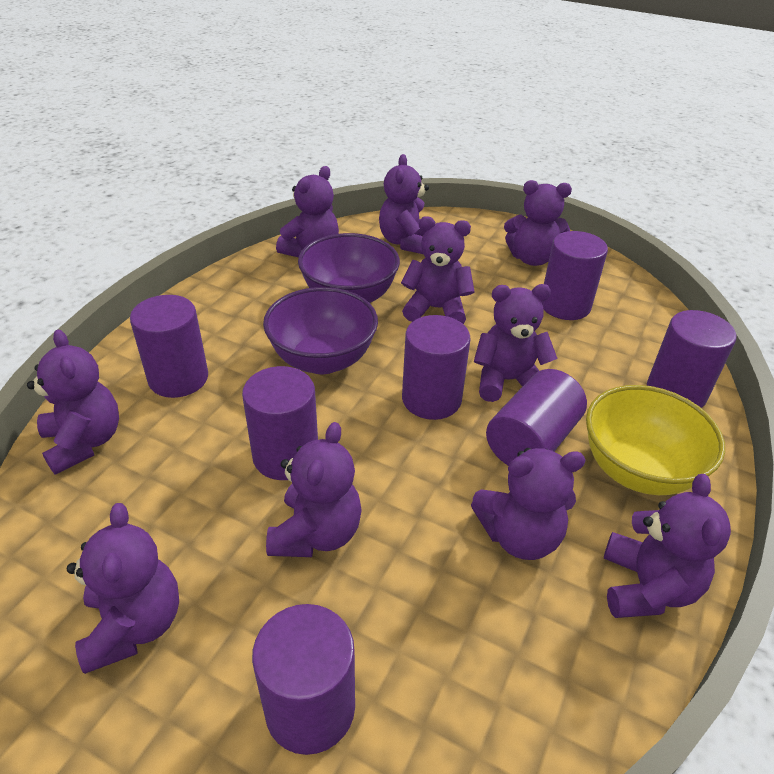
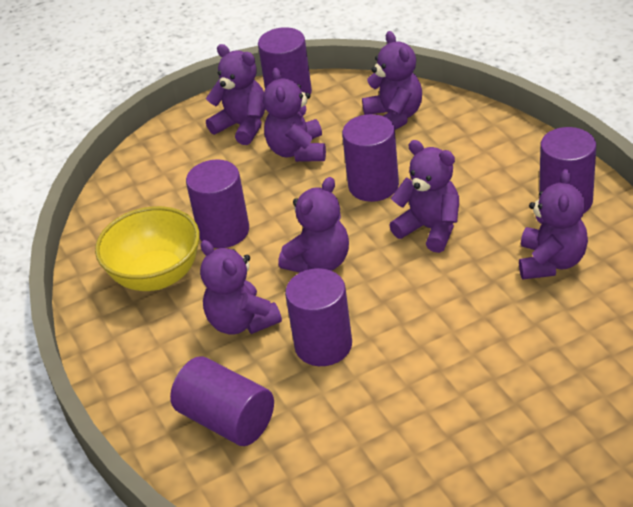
purple bowl: 2 -> 0
purple cylinder: 7 -> 6
purple teddy bear: 10 -> 7

